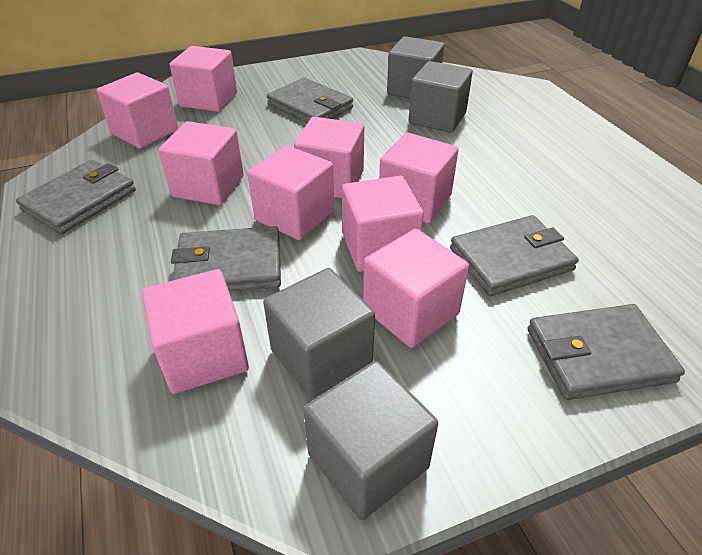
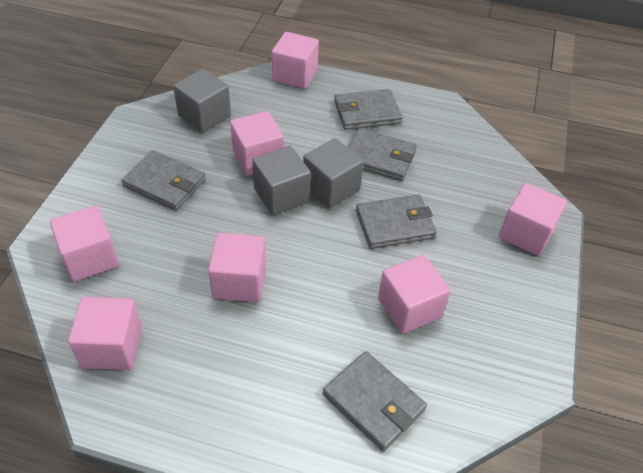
grey cube: 4 -> 3
pink cube: 9 -> 7

